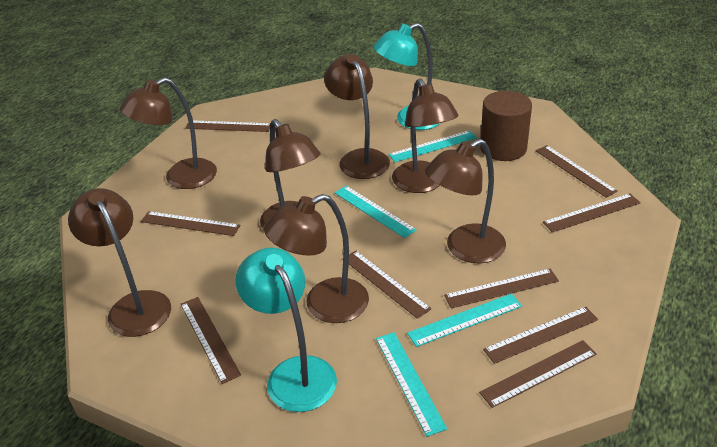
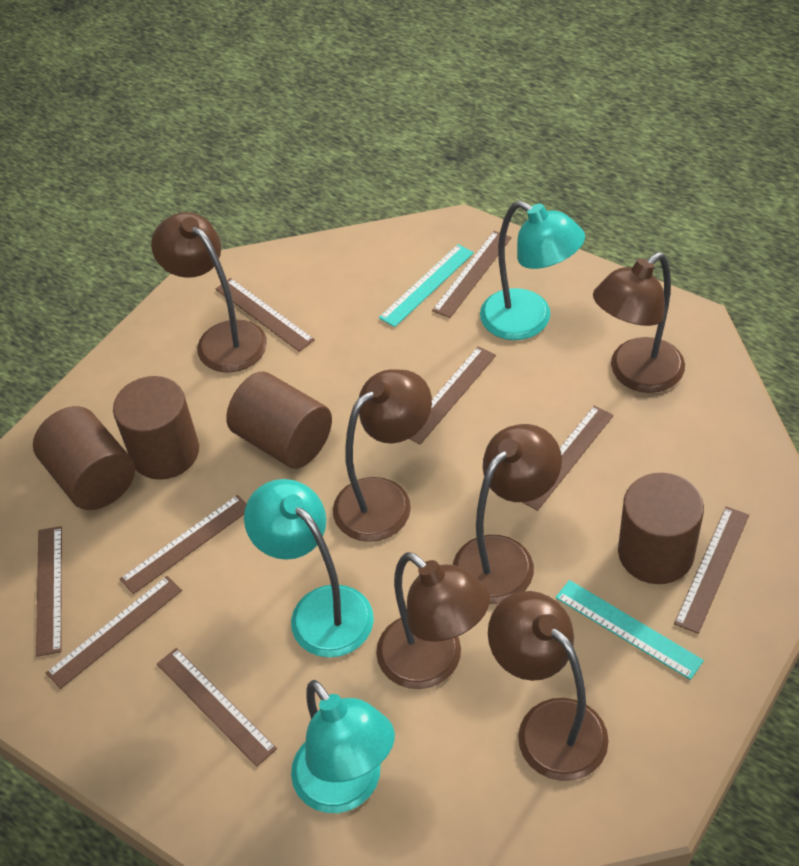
brown cylinder: 1 -> 4
brown lamp: 7 -> 6
turquoise lamp: 2 -> 3
turquoise ruler: 4 -> 2

